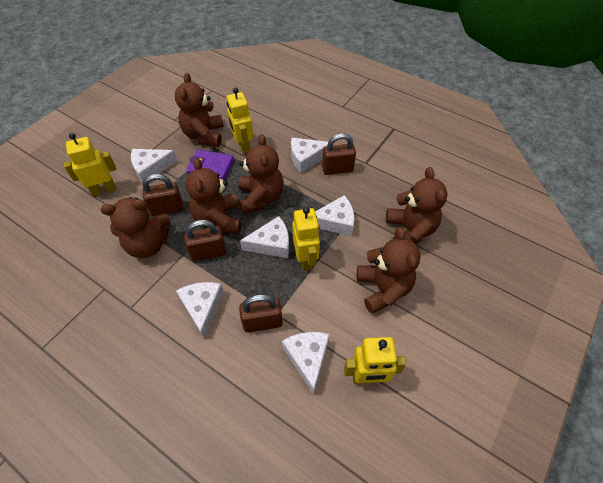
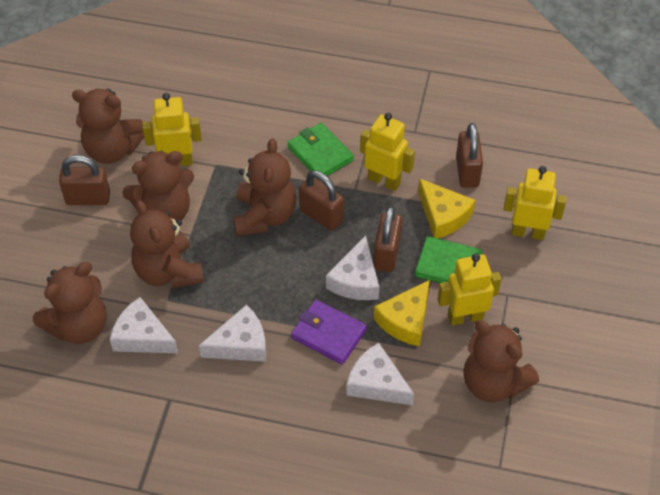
green wallet: 0 -> 2
white cheese: 6 -> 4
yellow cheese: 0 -> 2

